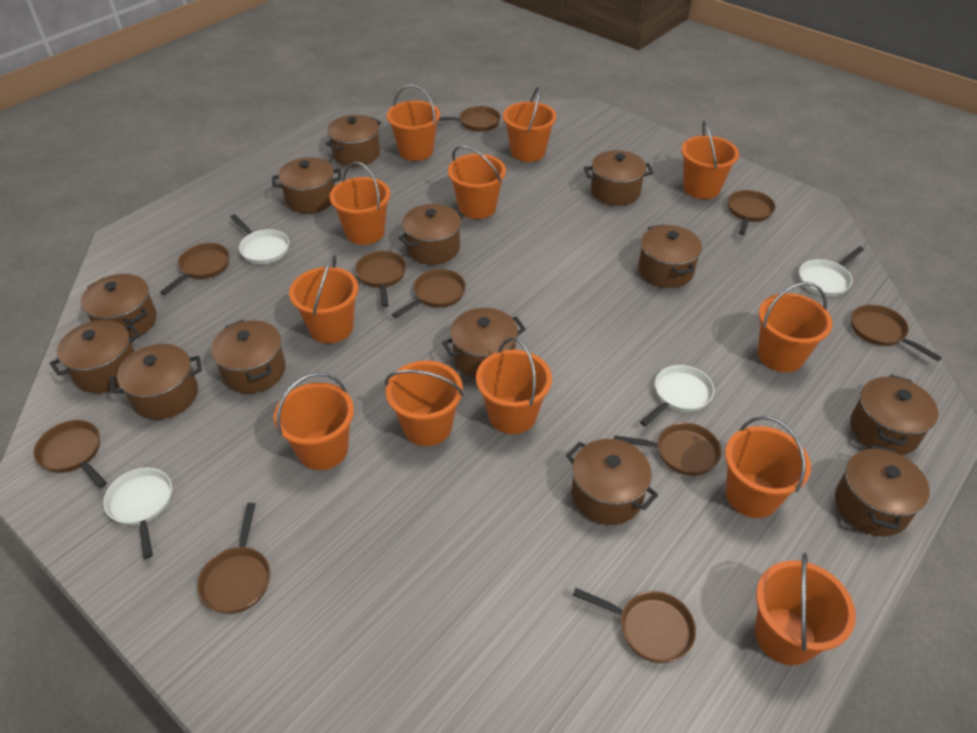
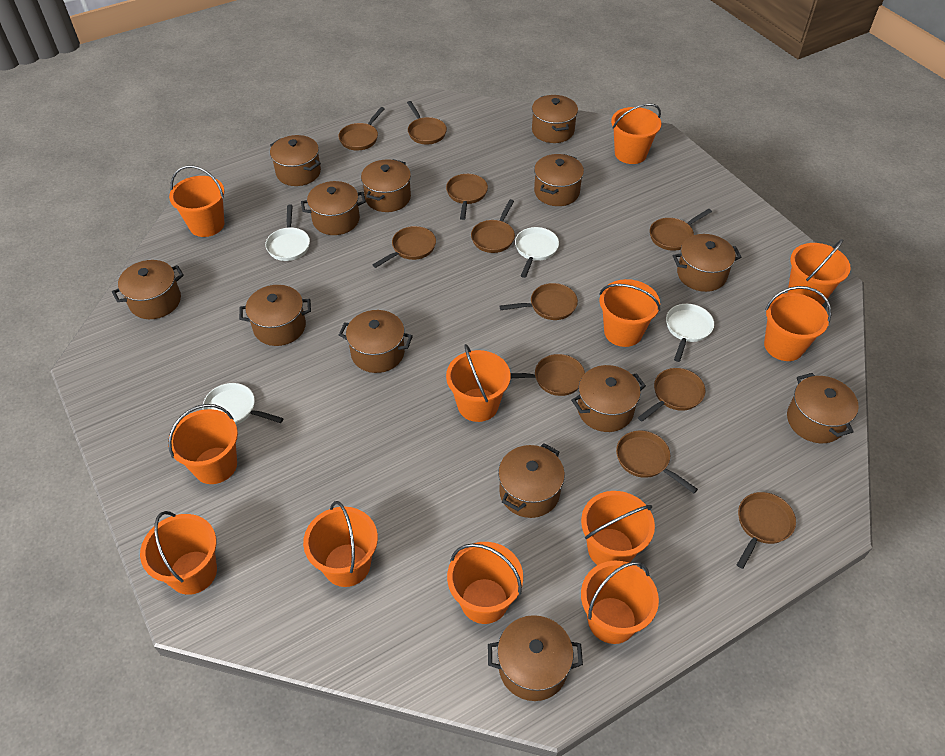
brown pan: 10 -> 11

